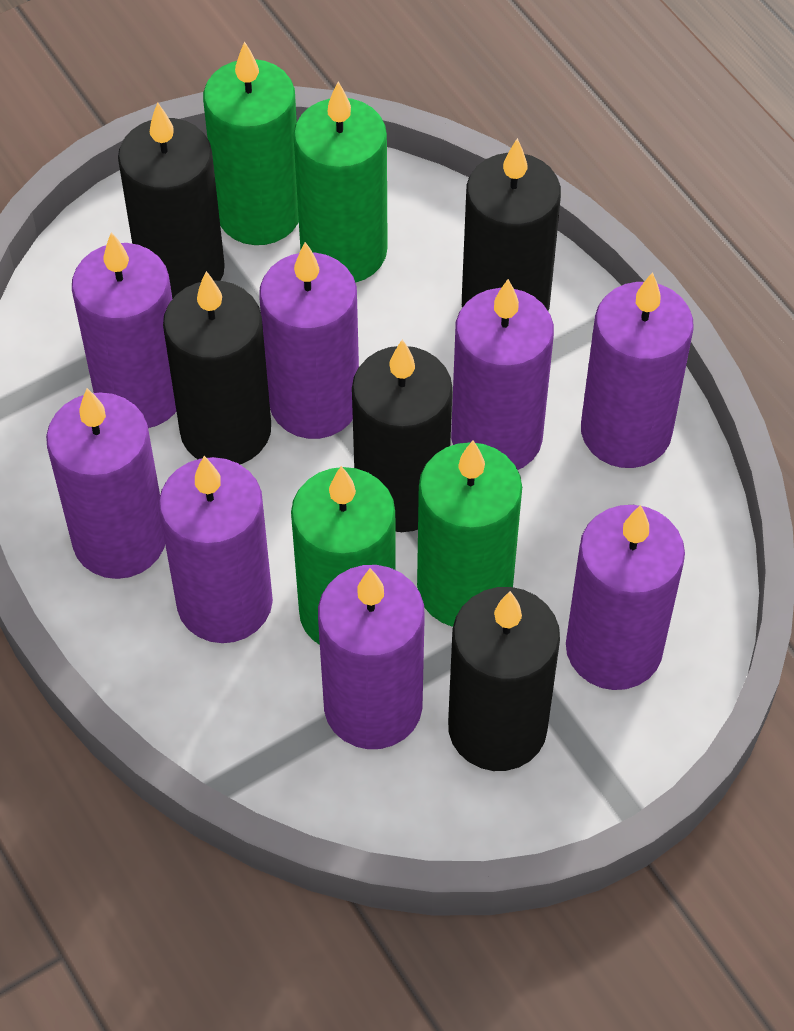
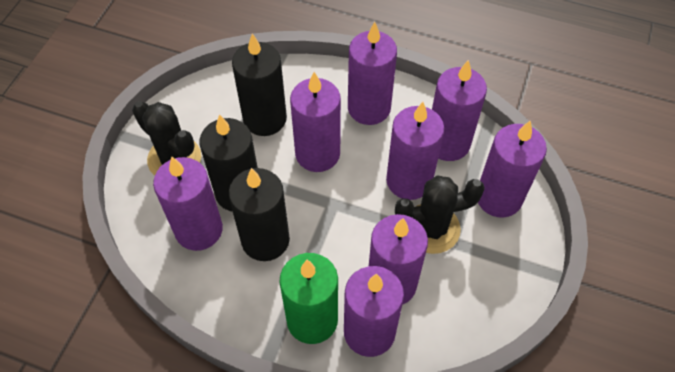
black cactus: 0 -> 2
black candle: 5 -> 3
green candle: 4 -> 1

